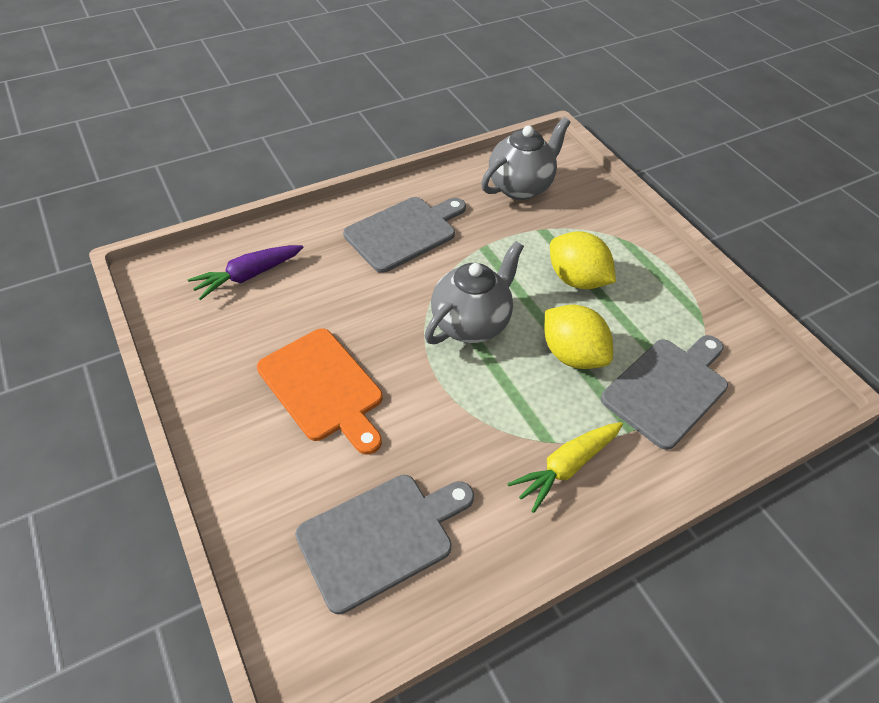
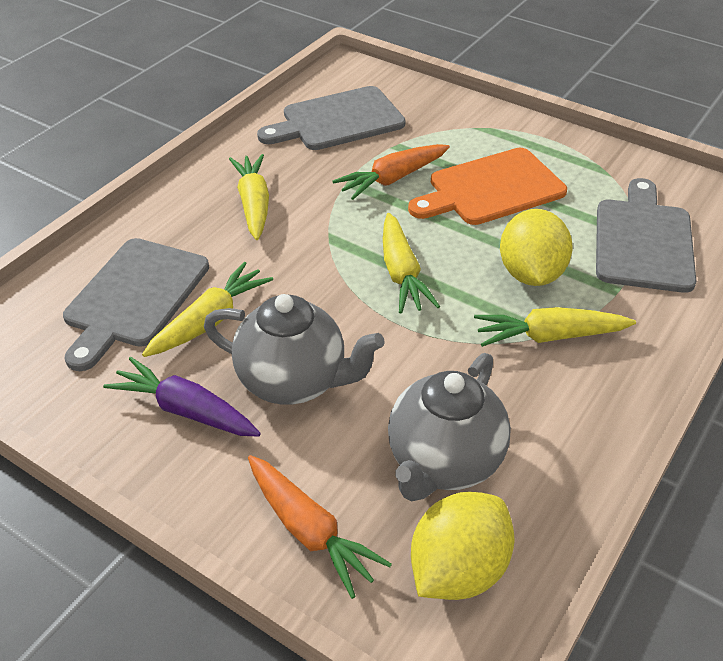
orange carrot: 0 -> 2
yellow carrot: 1 -> 4

